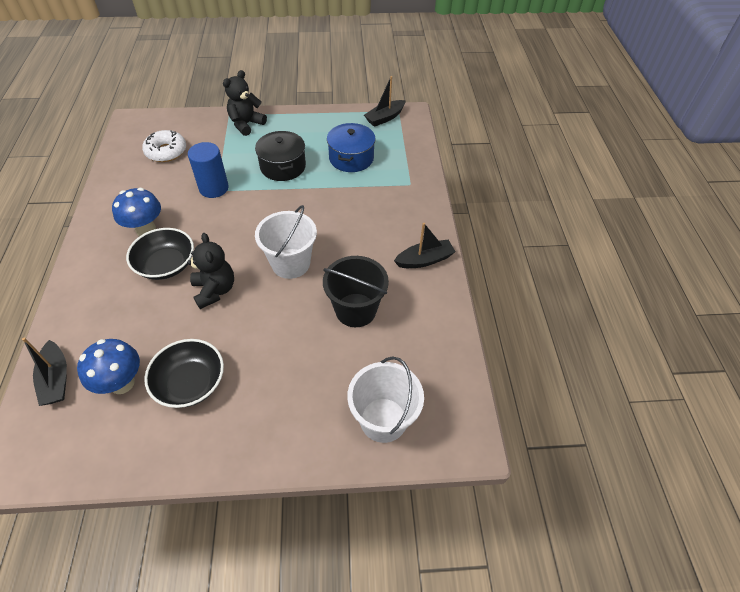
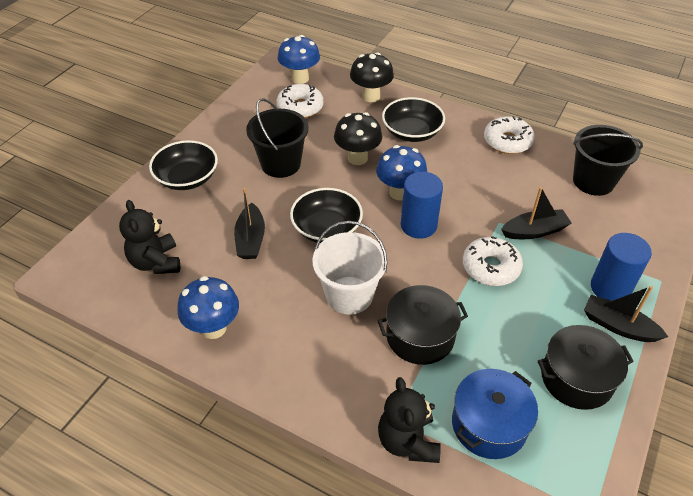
black bowl: 2 -> 3
black bucket: 1 -> 2
black mushroom: 0 -> 2
black pot: 1 -> 2
blue cylinder: 1 -> 2
blue mushroom: 2 -> 3
white bucket: 2 -> 1
white donut: 1 -> 3

